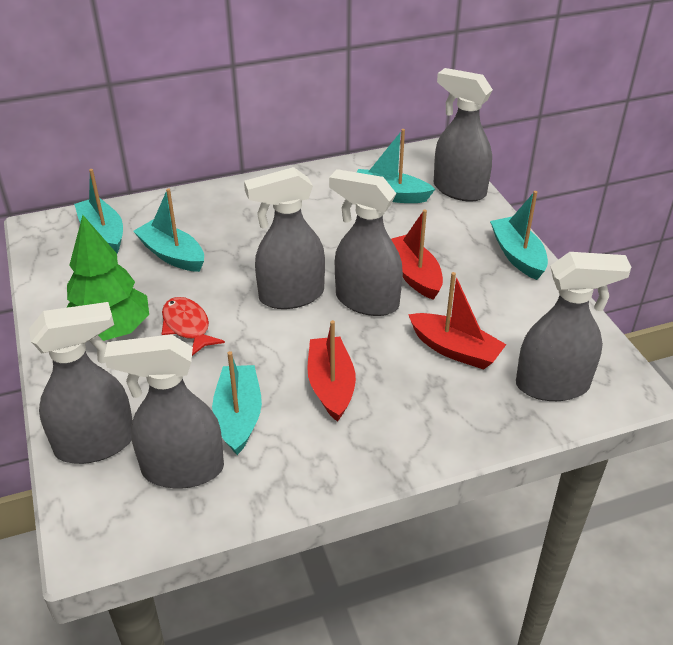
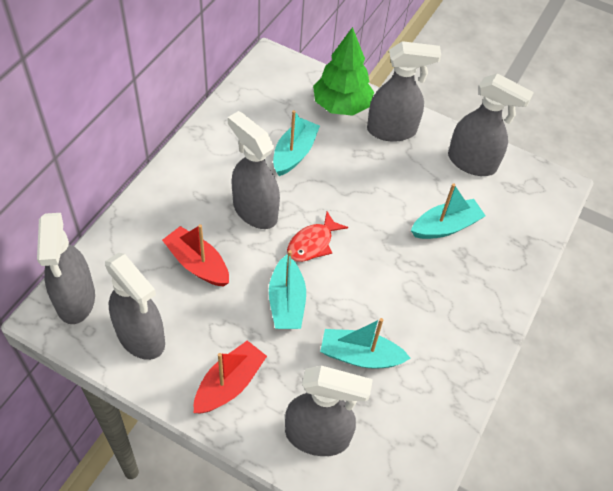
red boat: 3 -> 2
turquoise boat: 5 -> 4

